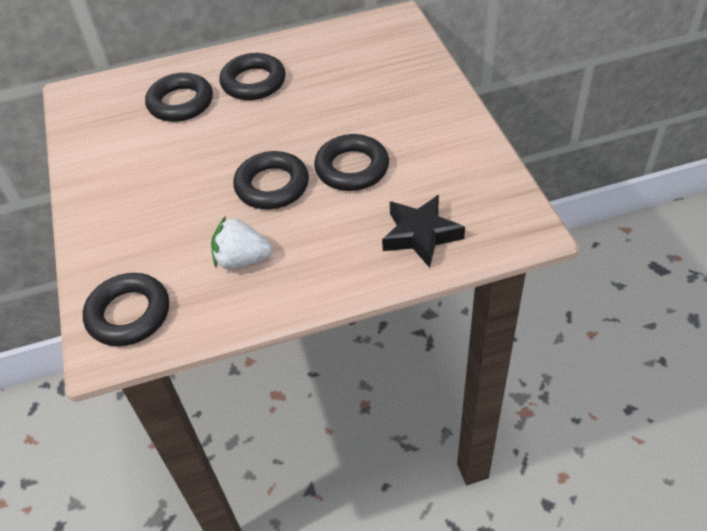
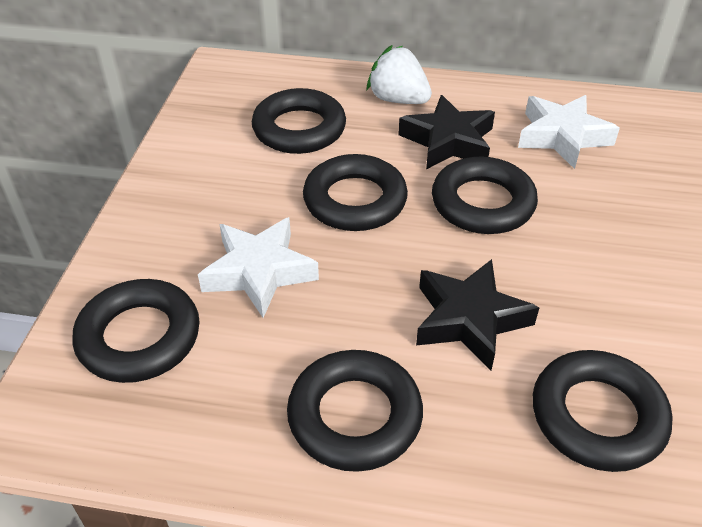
black ring: 5 -> 6
black star: 1 -> 2
white star: 0 -> 2

